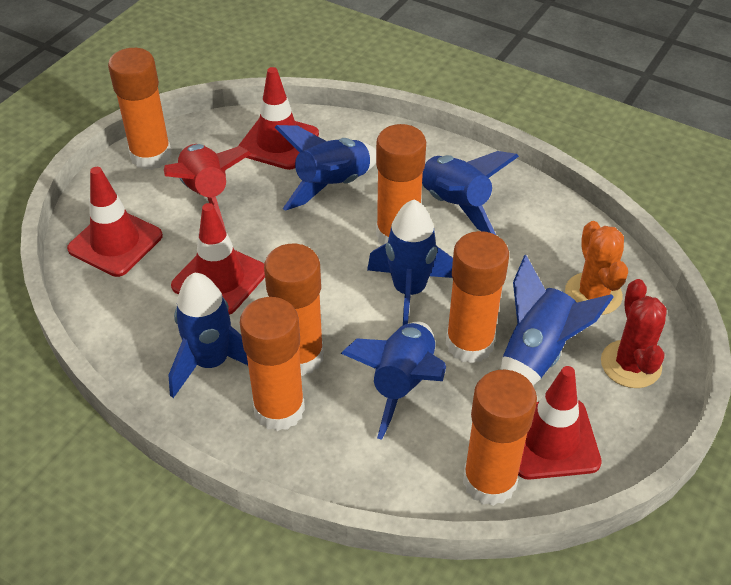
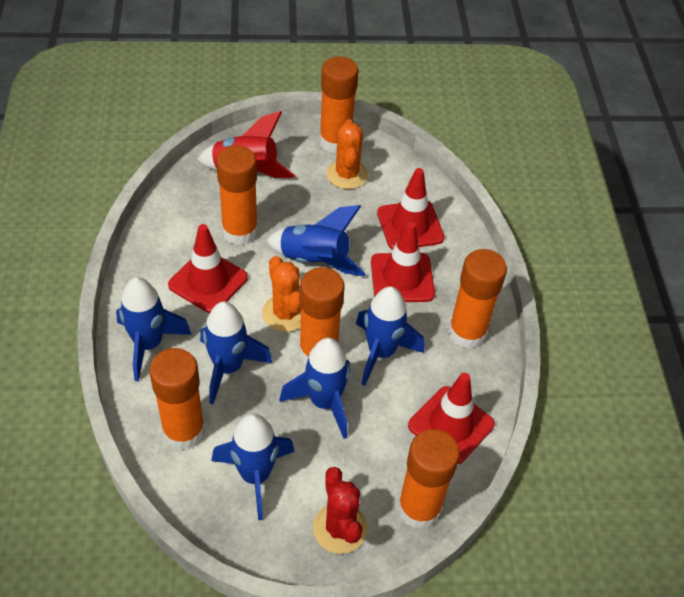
orange cactus: 1 -> 2

